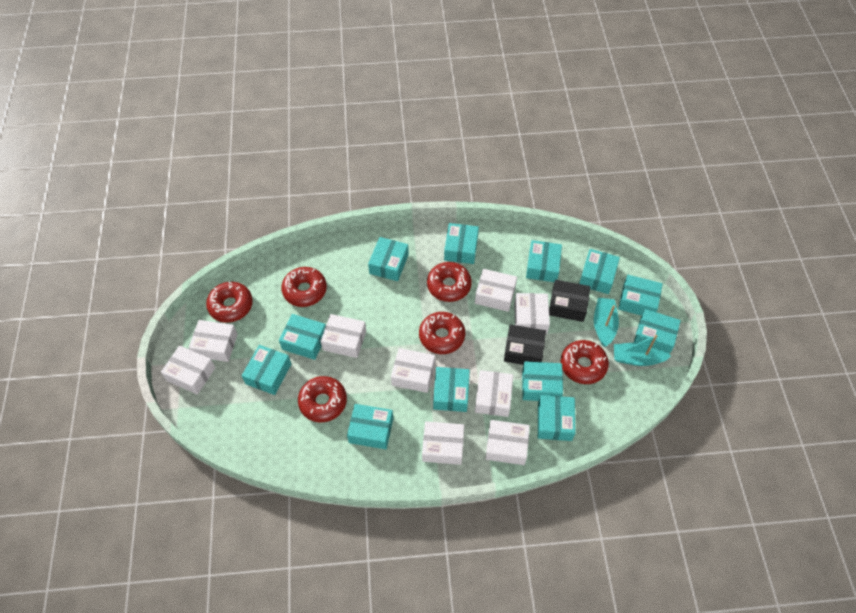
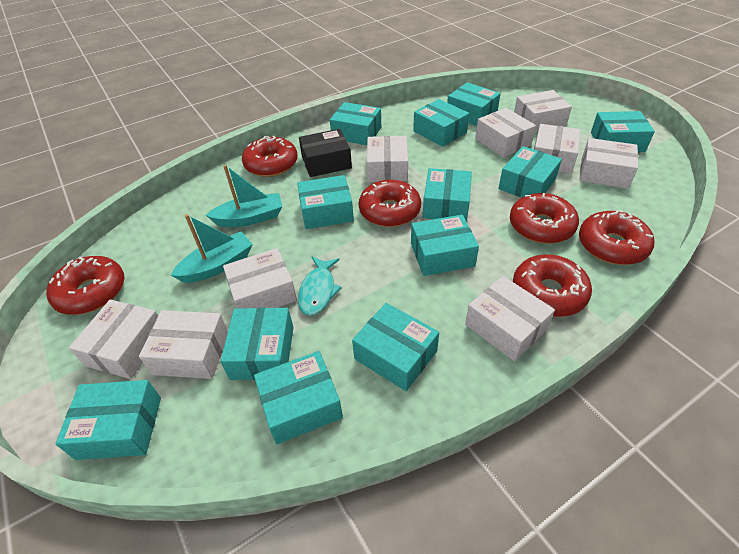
black box: 2 -> 1
turquoise fish: 0 -> 1

